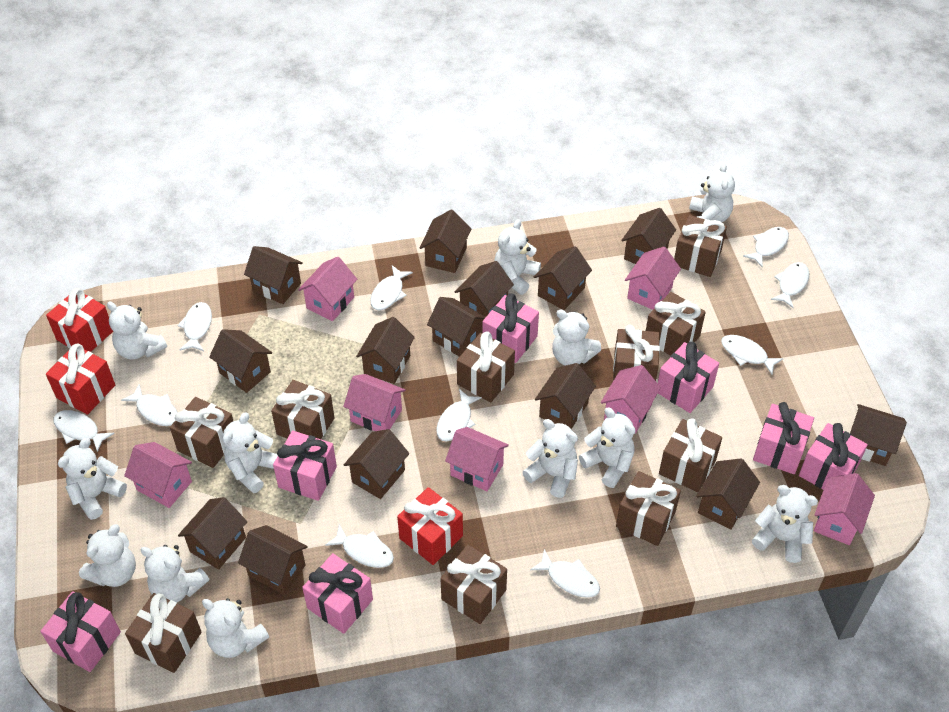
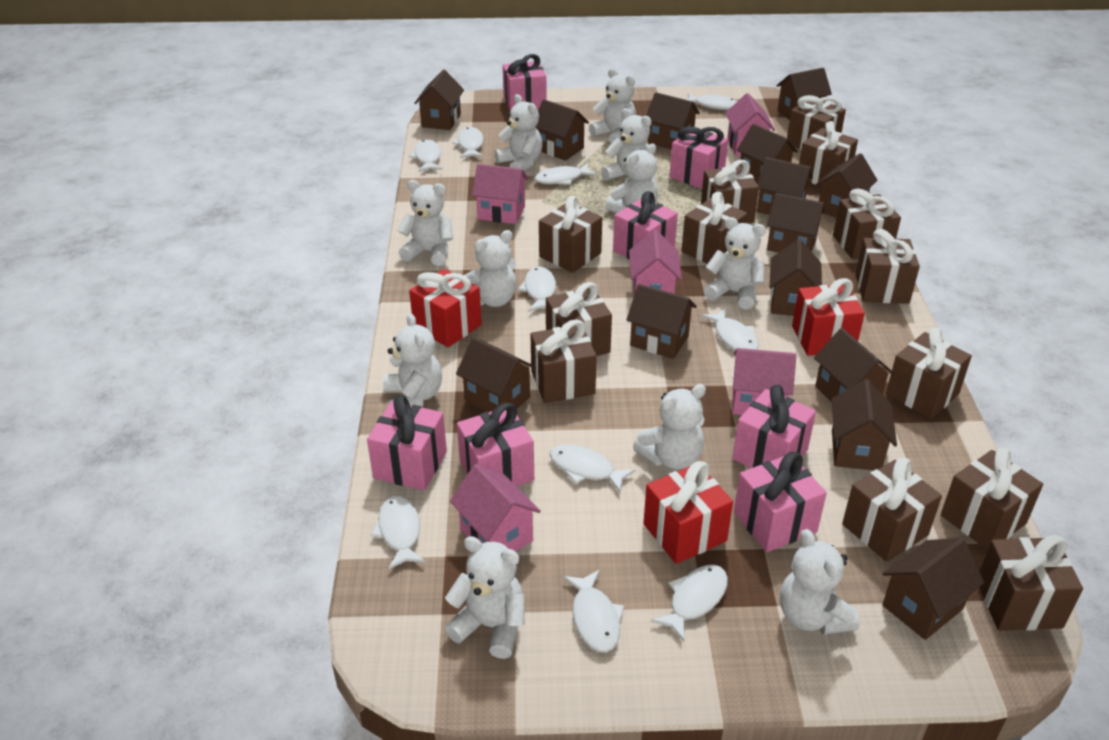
brown gift: 10 -> 13
pink house: 7 -> 5
white teddy bear: 12 -> 11

